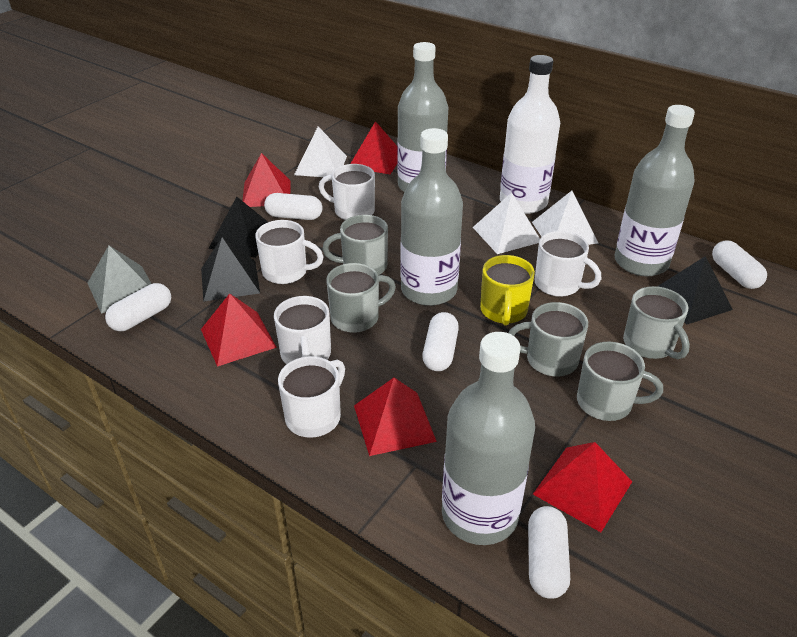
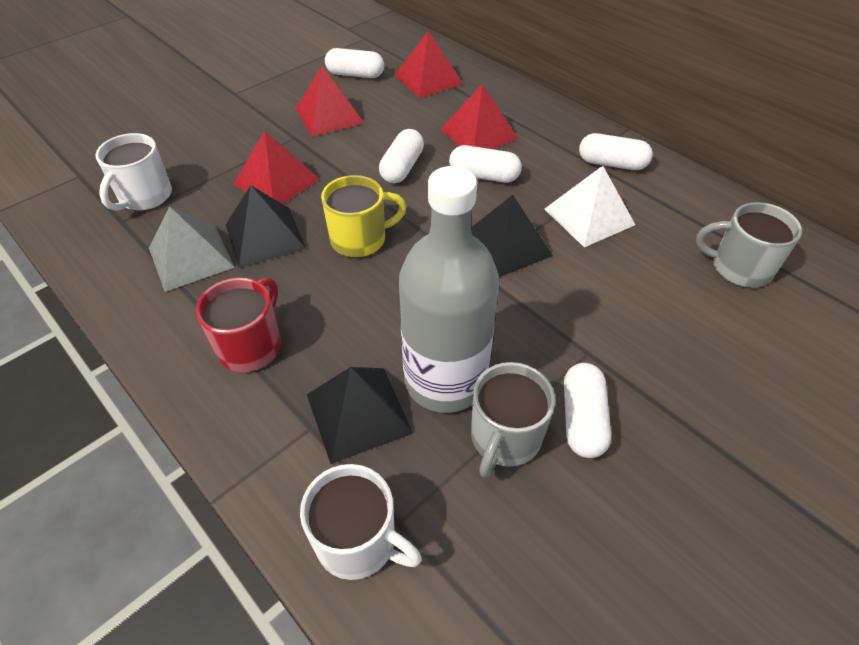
grey bottle: 4 -> 1
grey mug: 5 -> 2
red mug: 0 -> 1
red pyramid: 5 -> 4
white bottle: 1 -> 0
white mug: 5 -> 2
white pyramid: 3 -> 1

